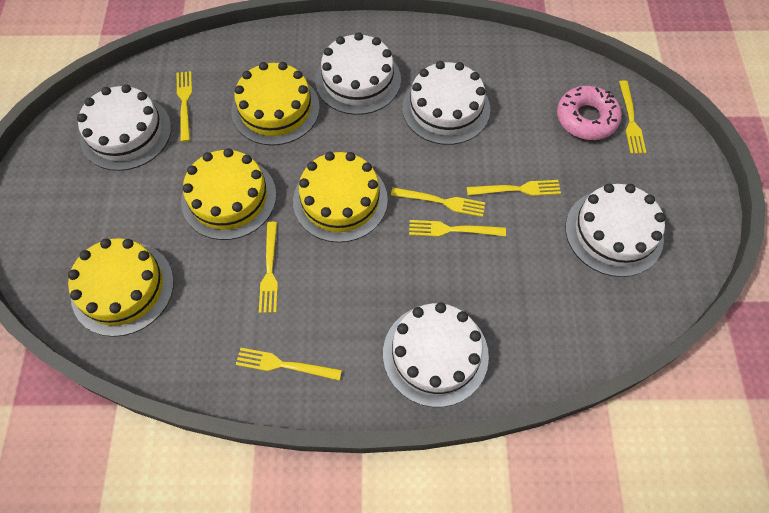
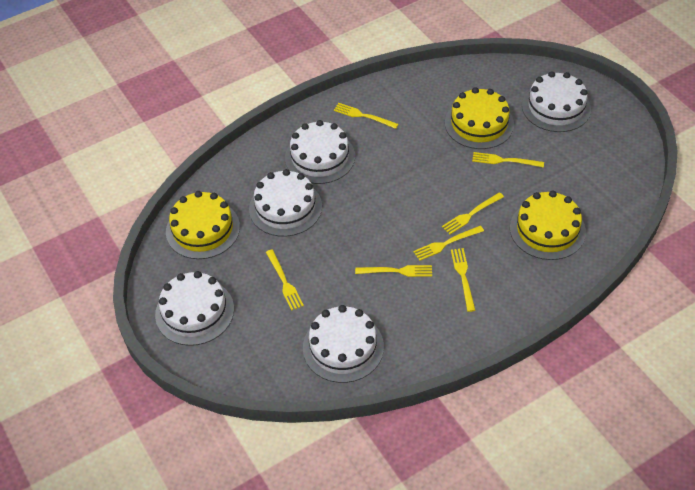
pink donut: 1 -> 0
yellow cake: 4 -> 3

